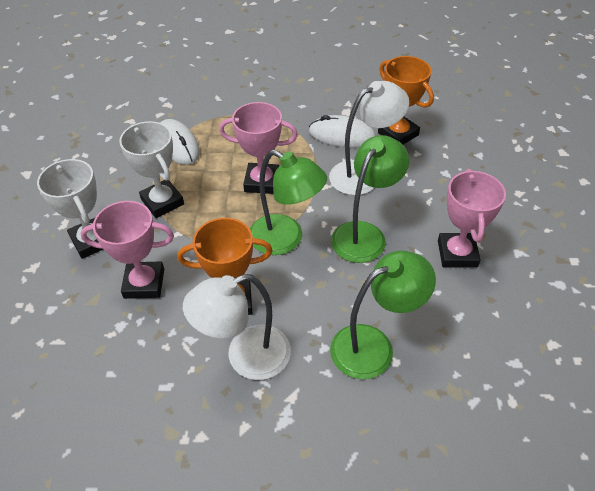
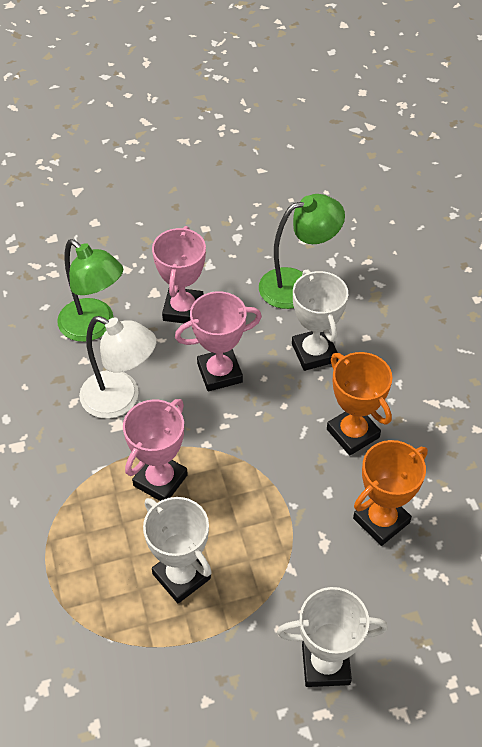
green lamp: 3 -> 2
white lamp: 2 -> 1
white mouse: 2 -> 0
white trophy: 2 -> 3

